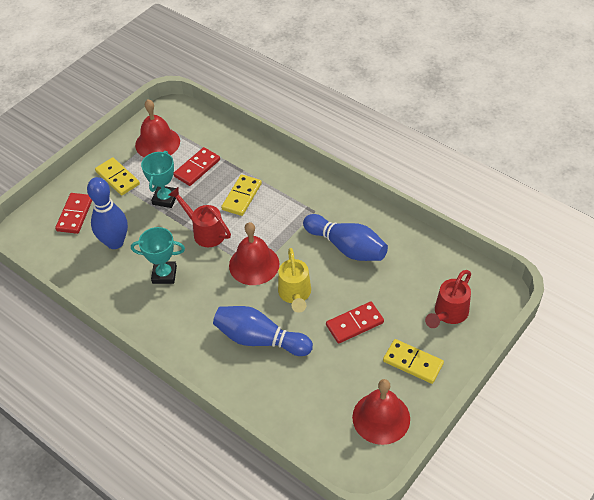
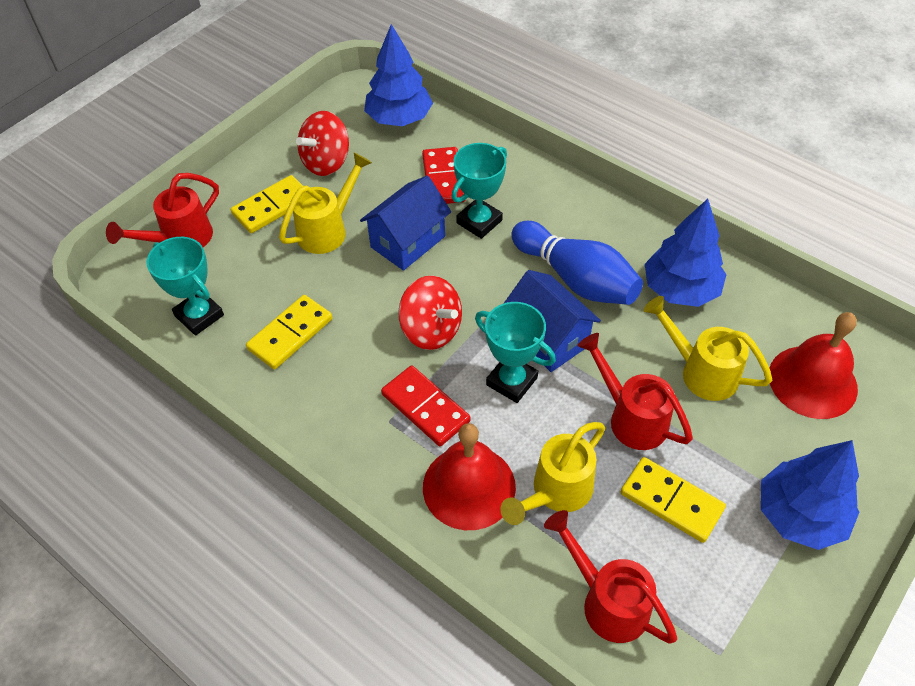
blue bowling pin: 3 -> 1
blue house: 0 -> 2
blue tree: 0 -> 3
red bell: 3 -> 2
red domino: 3 -> 2
red spinning top: 0 -> 2
red watering can: 2 -> 3
turquoise trophy: 2 -> 3
yellow watering can: 1 -> 3

